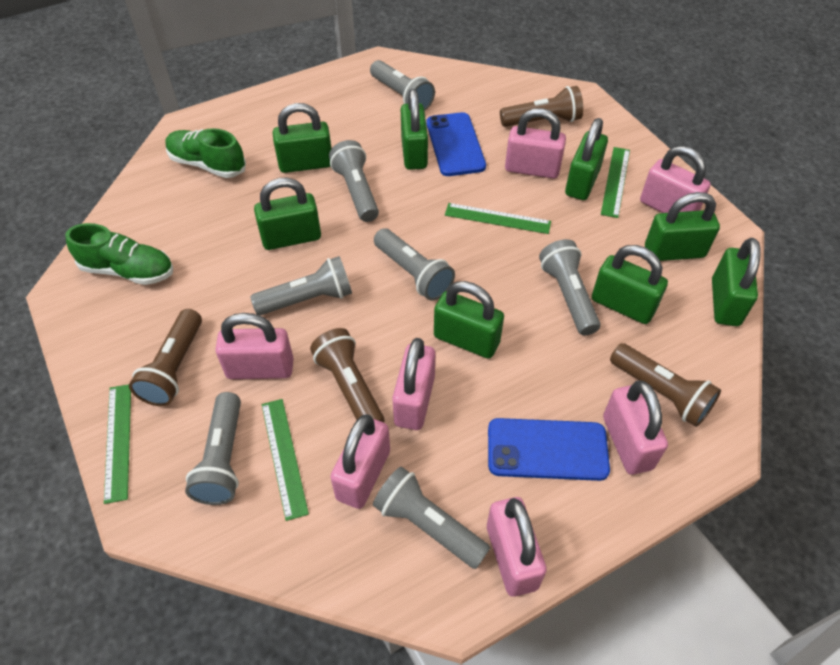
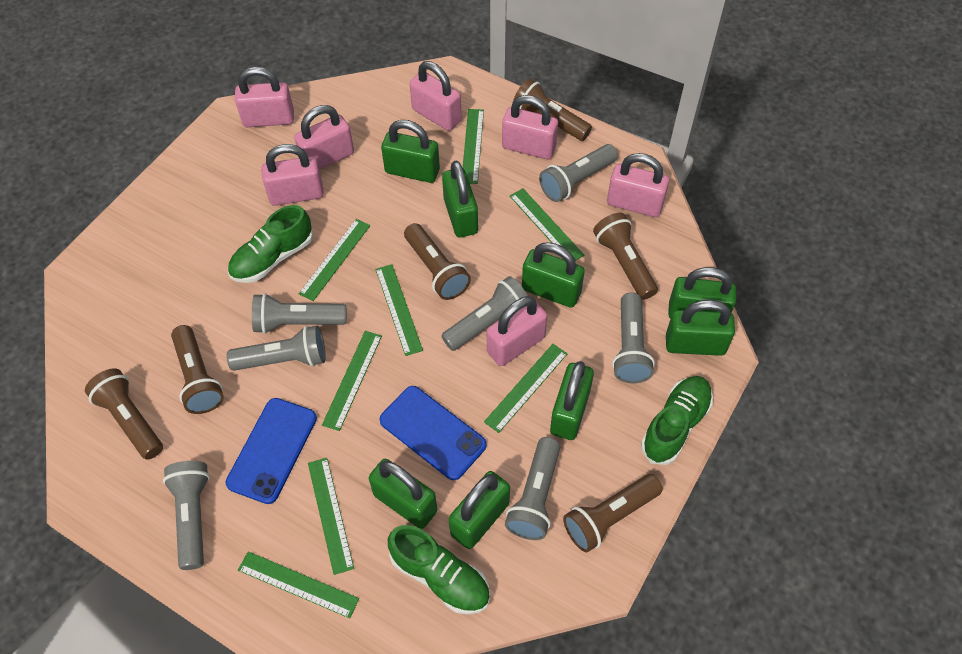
brown flashlight: 4 -> 6
green ruler: 4 -> 8
green shoe: 2 -> 3

